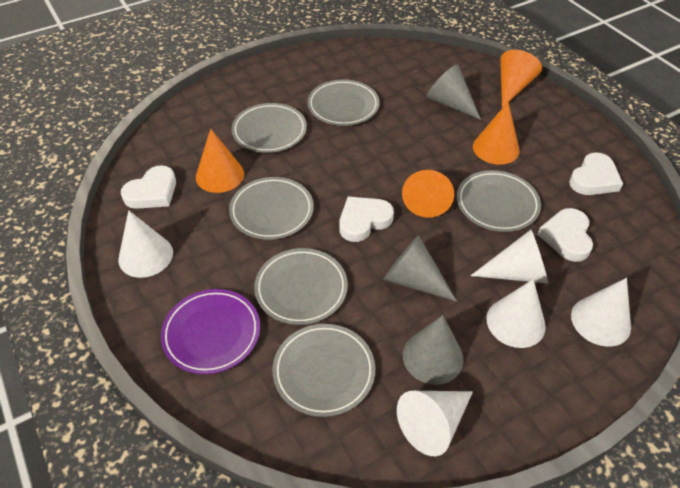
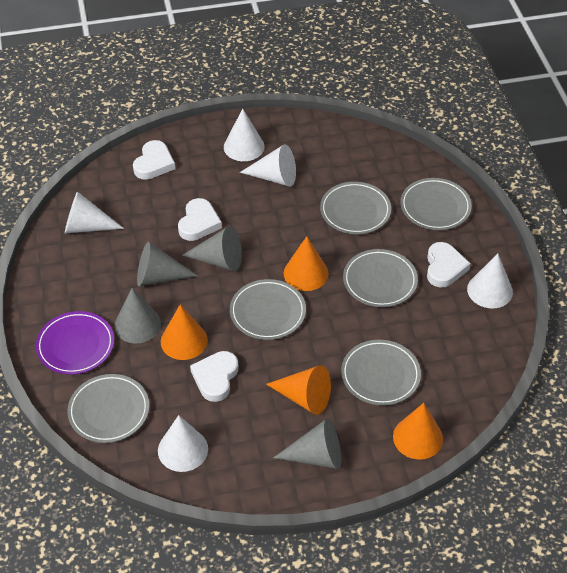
grey cone: 3 -> 4

